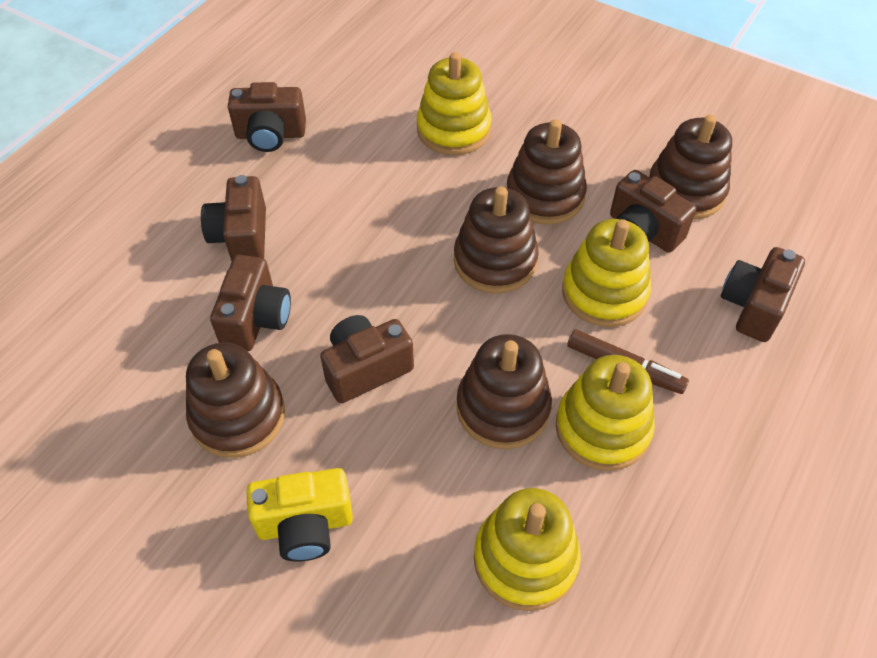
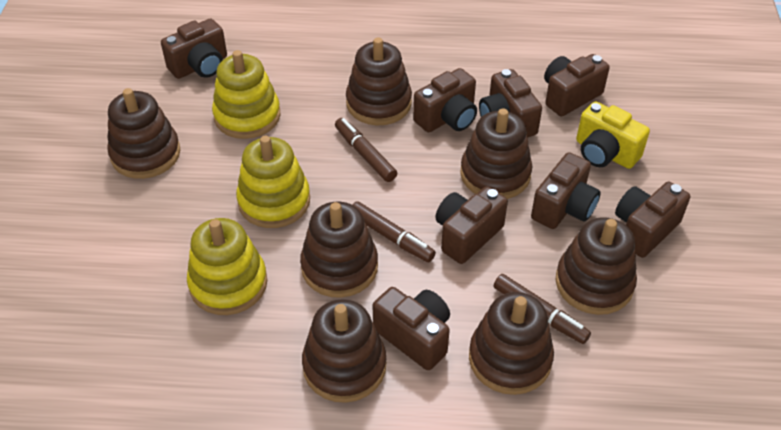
brown camera: 6 -> 8
brown marker: 1 -> 3
brown stacking toy: 5 -> 7
yellow stacking toy: 4 -> 3

